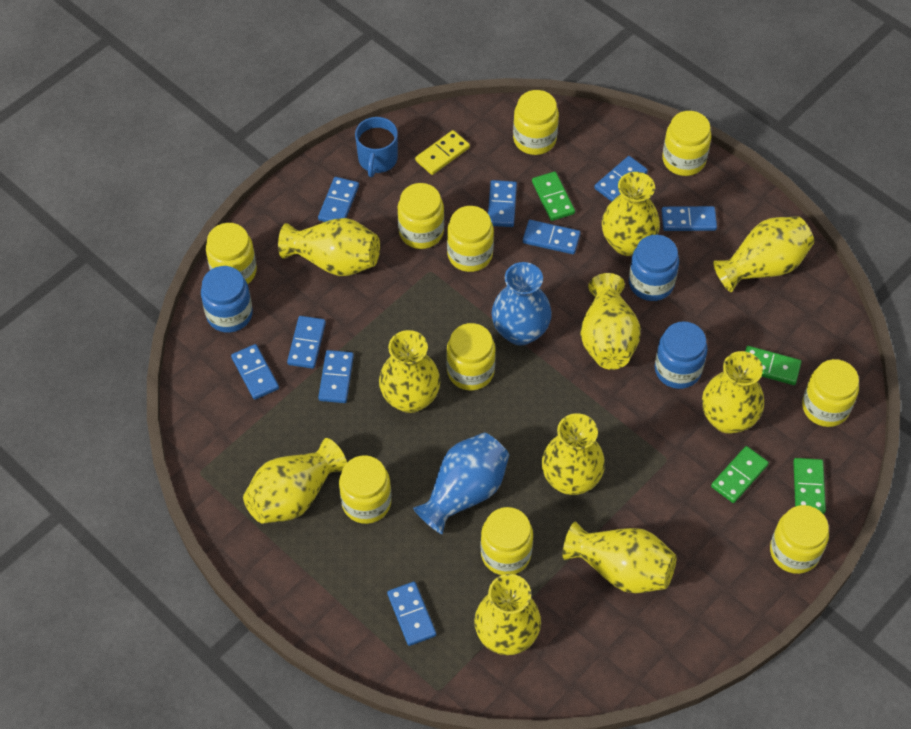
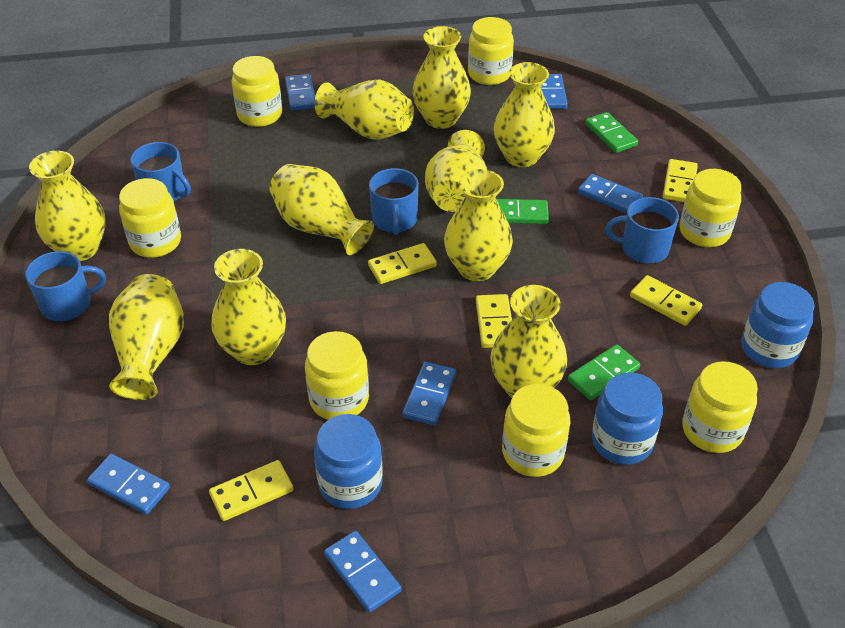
blue domino: 9 -> 6
blue mug: 1 -> 4
blue vase: 2 -> 0
green domino: 4 -> 3
yellow domino: 1 -> 5
yellow jar: 10 -> 7

